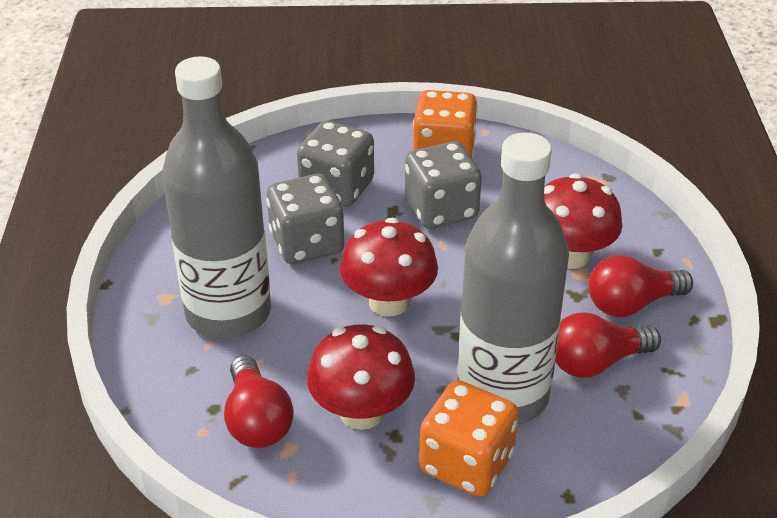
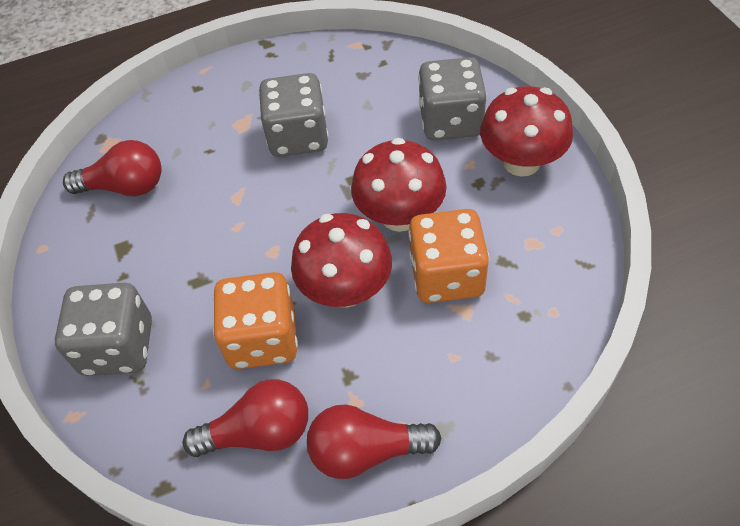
grey bottle: 2 -> 0

